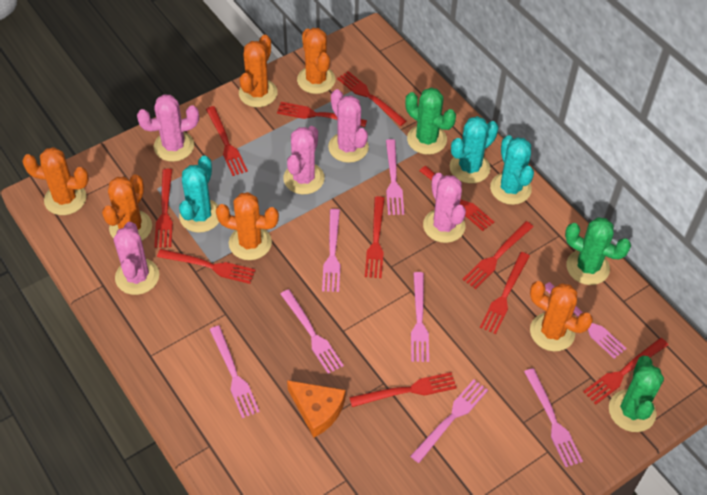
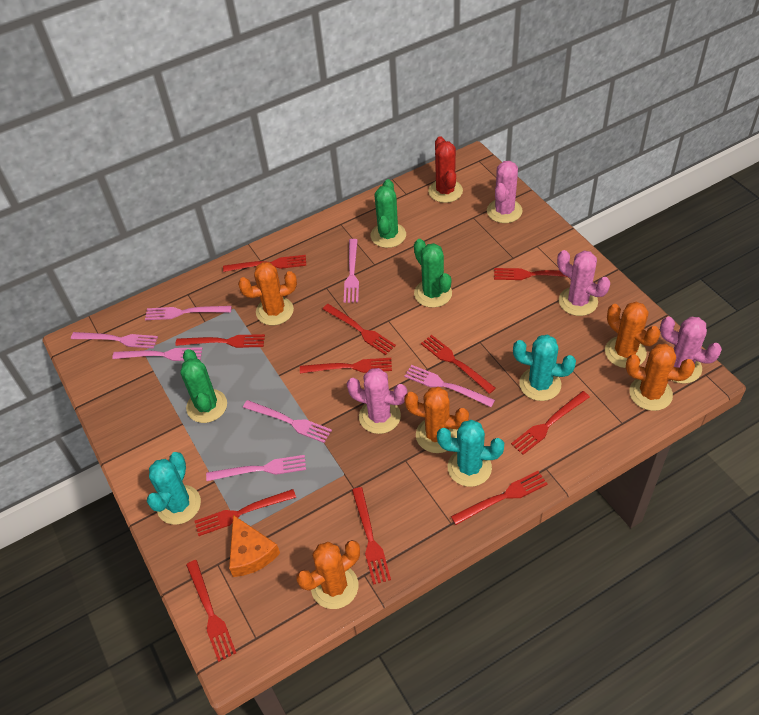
orange cactus: 6 -> 5
pink cactus: 5 -> 4
pink fork: 8 -> 7
red cactus: 0 -> 1

